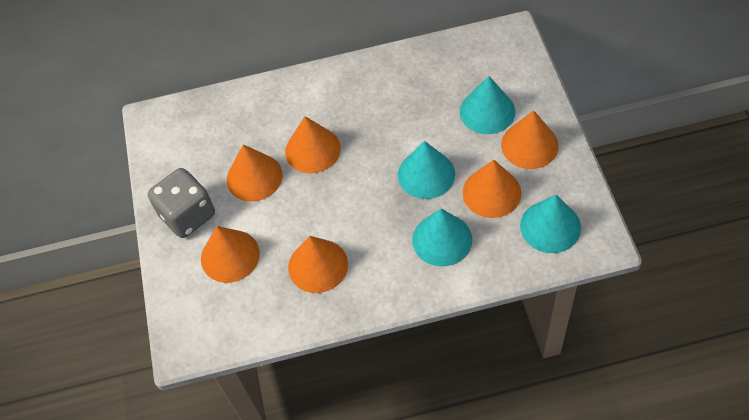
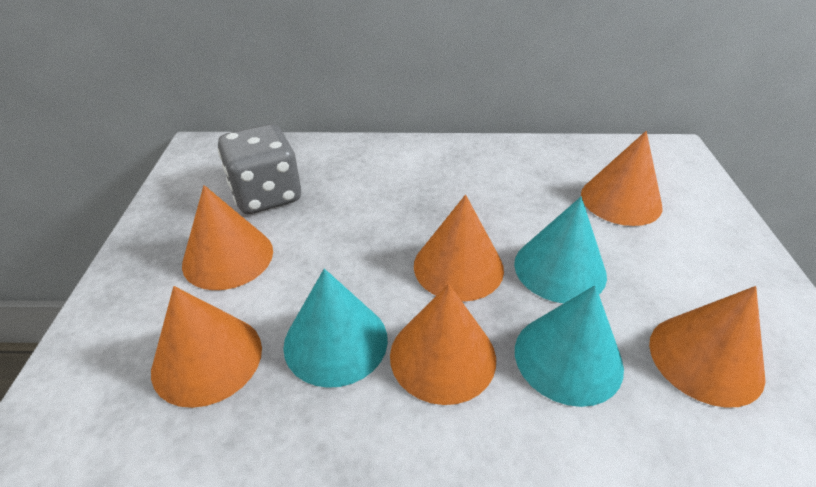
turquoise cone: 4 -> 3

